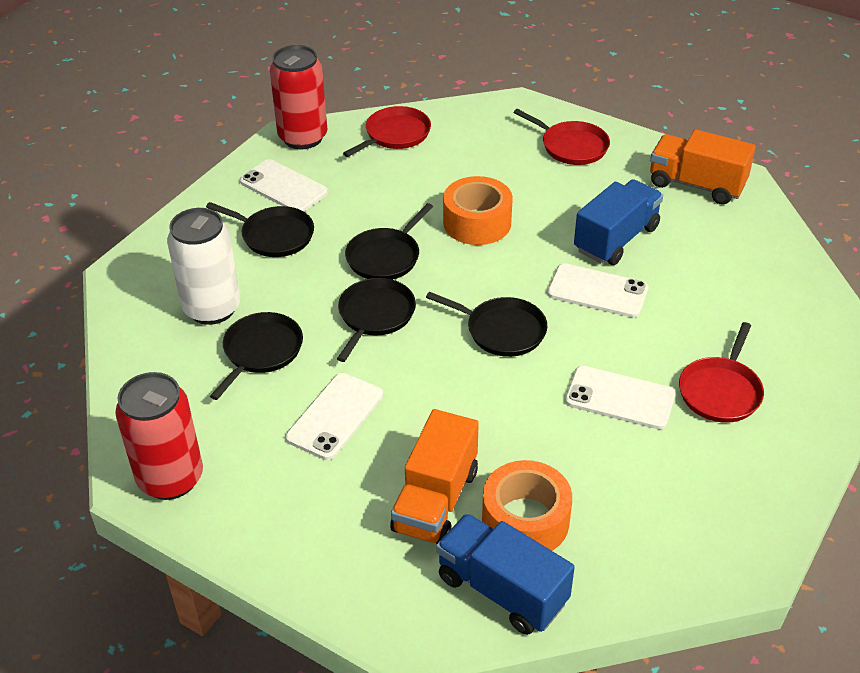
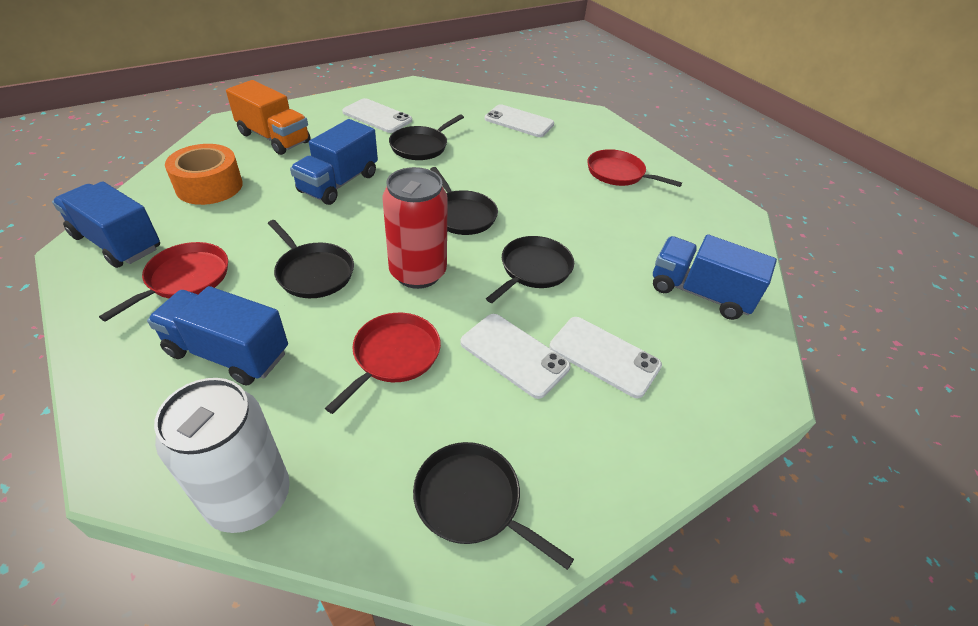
blue truck: 2 -> 4
orange tape: 2 -> 1
orange truck: 2 -> 1
red can: 2 -> 1

